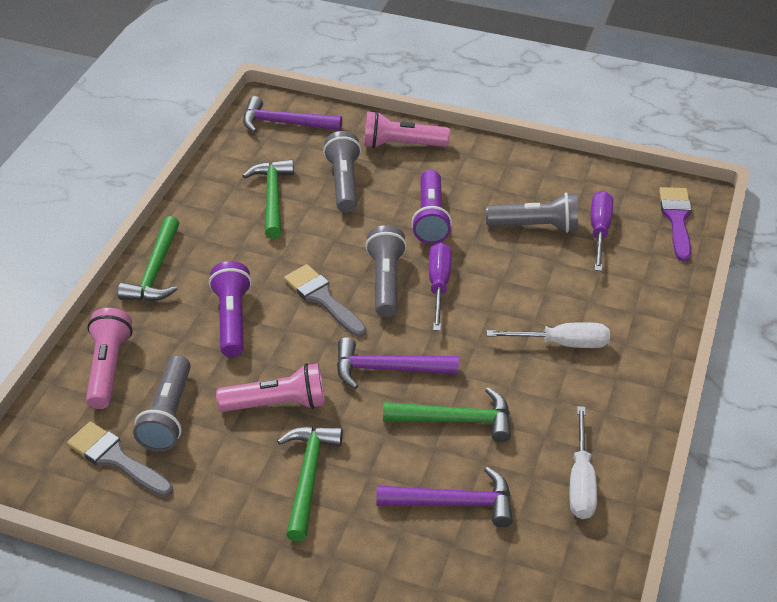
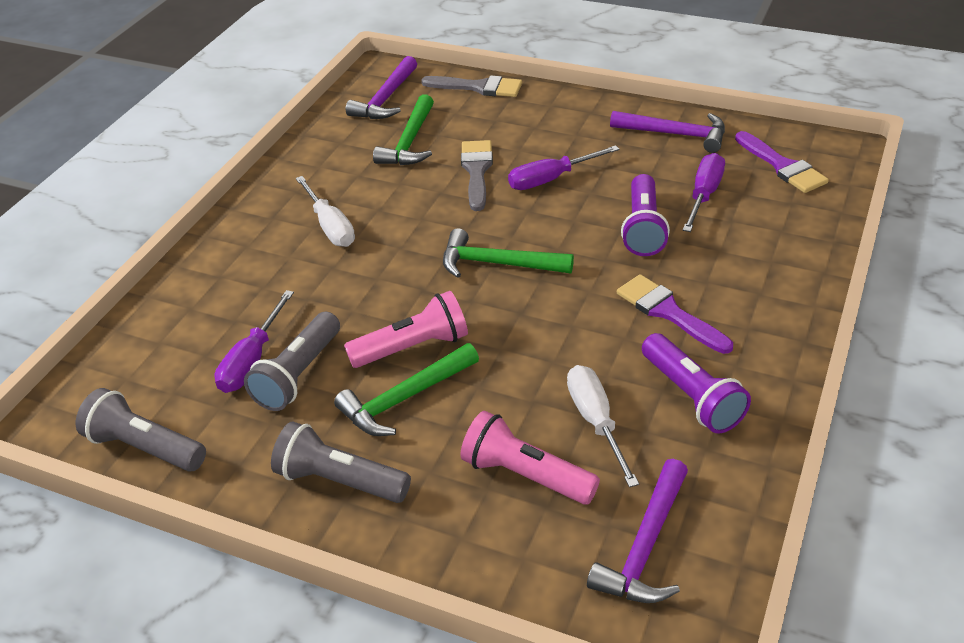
green hammer: 4 -> 3
grey flashlight: 4 -> 3
pink flashlight: 3 -> 2
purple brush: 1 -> 2
purple screwdriver: 2 -> 3

